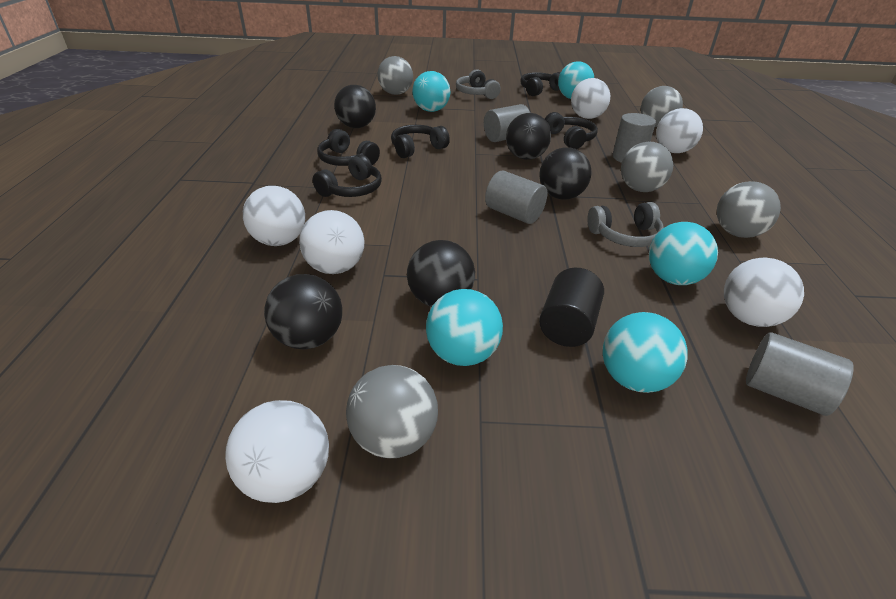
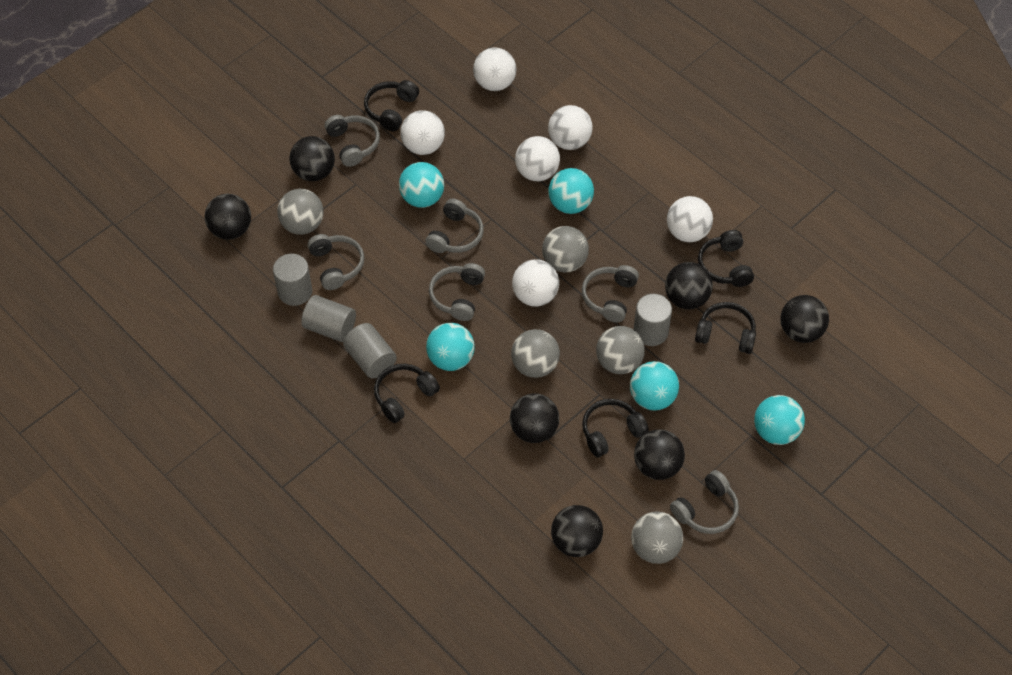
black ball: 5 -> 7
black cylinder: 1 -> 0
grey headphones: 2 -> 6

